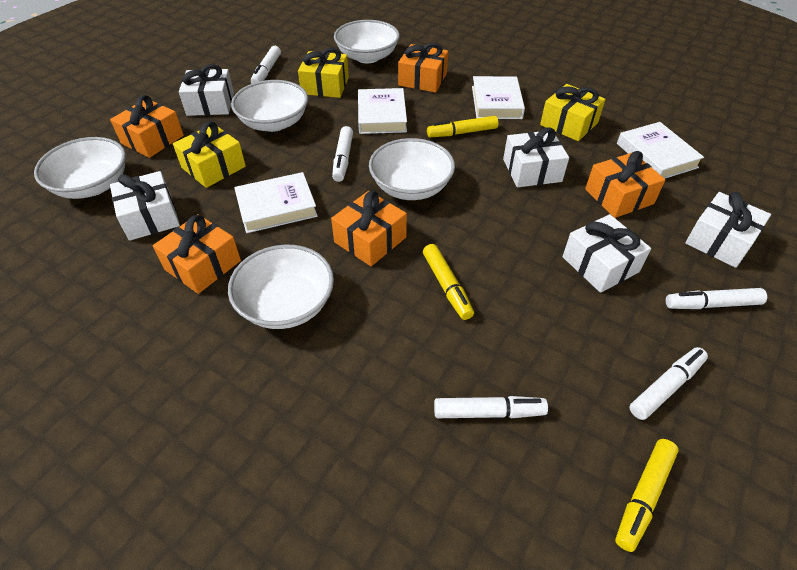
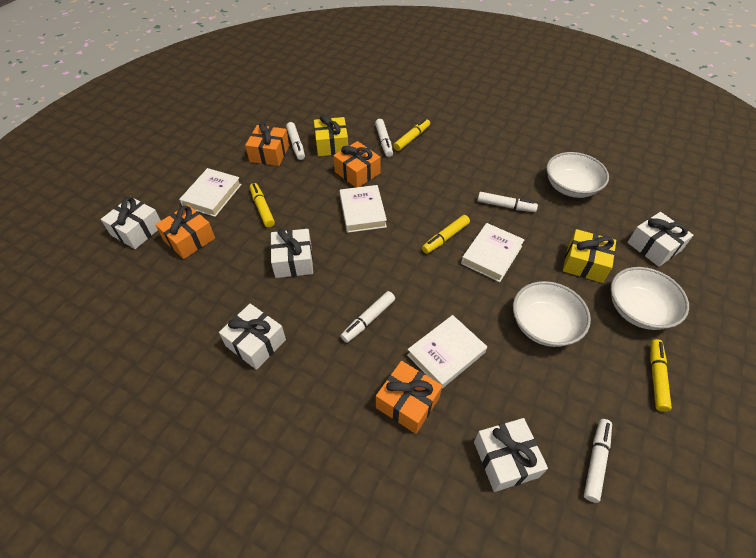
orange gift: 5 -> 4
white bowl: 5 -> 3
yellow gift: 3 -> 2
yellow marker: 3 -> 4

